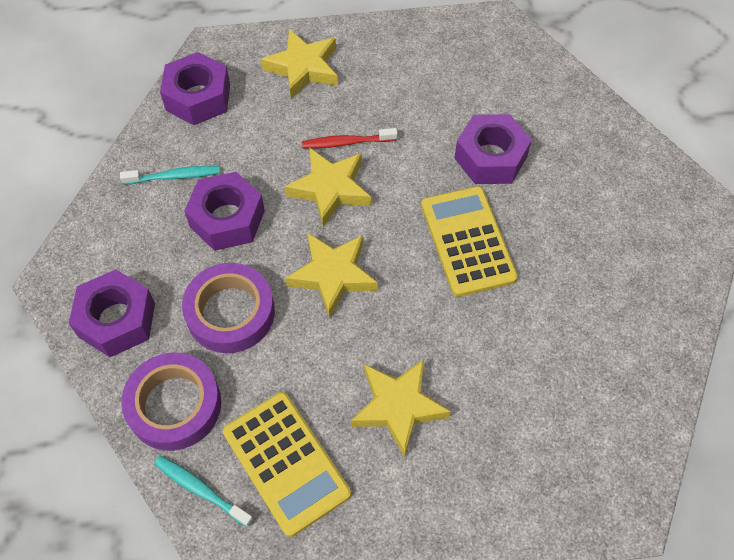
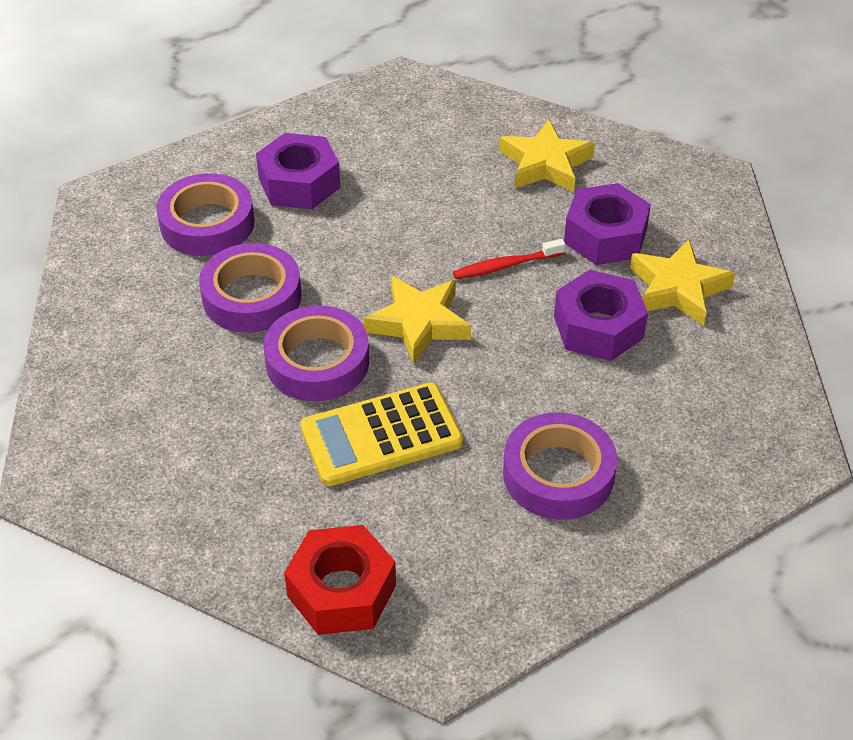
purple nut: 4 -> 3
purple tape: 2 -> 4
red nut: 0 -> 1
turquoise toothbrush: 2 -> 0
yellow calculator: 2 -> 1
yellow star: 4 -> 3

